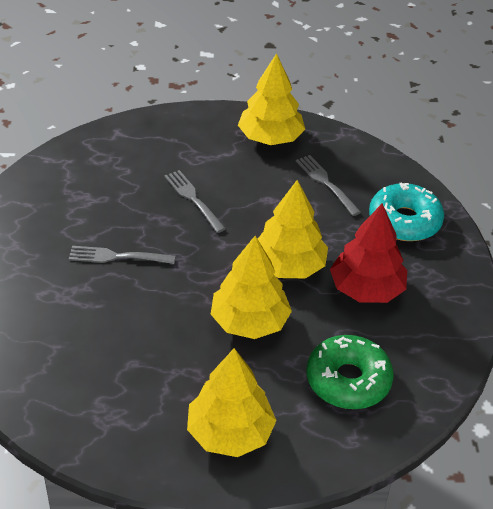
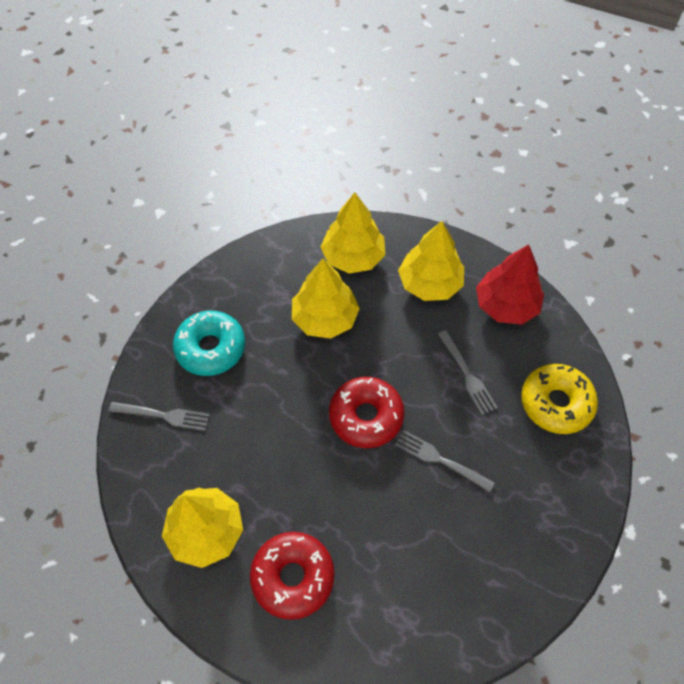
green donut: 1 -> 0
red donut: 0 -> 2
yellow donut: 0 -> 1

